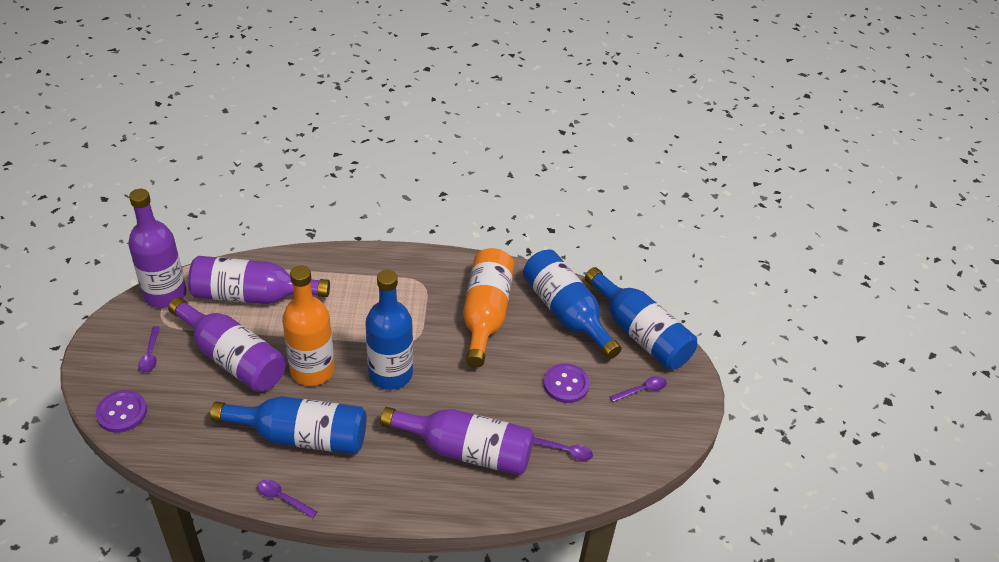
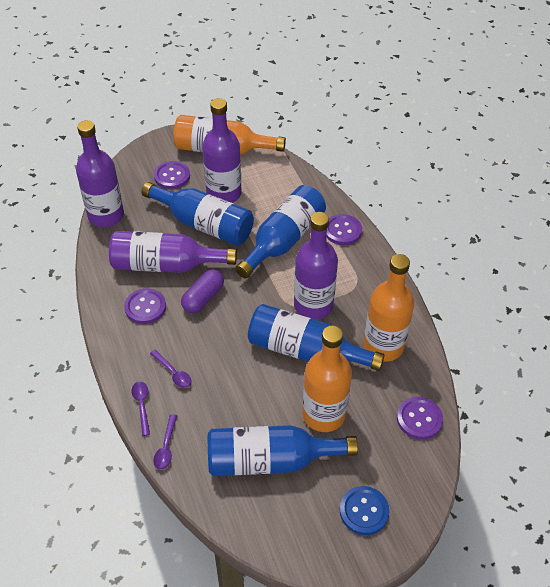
blue button: 0 -> 1
orange bottle: 2 -> 3
purple button: 2 -> 4
purple capsule: 0 -> 1
purple spoon: 4 -> 3

